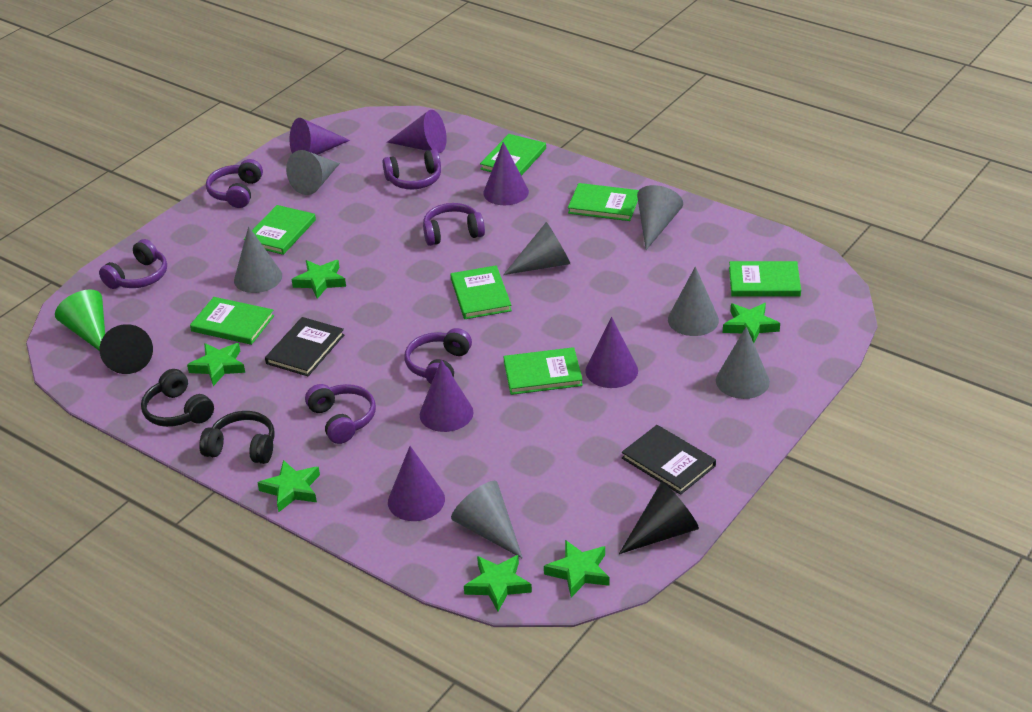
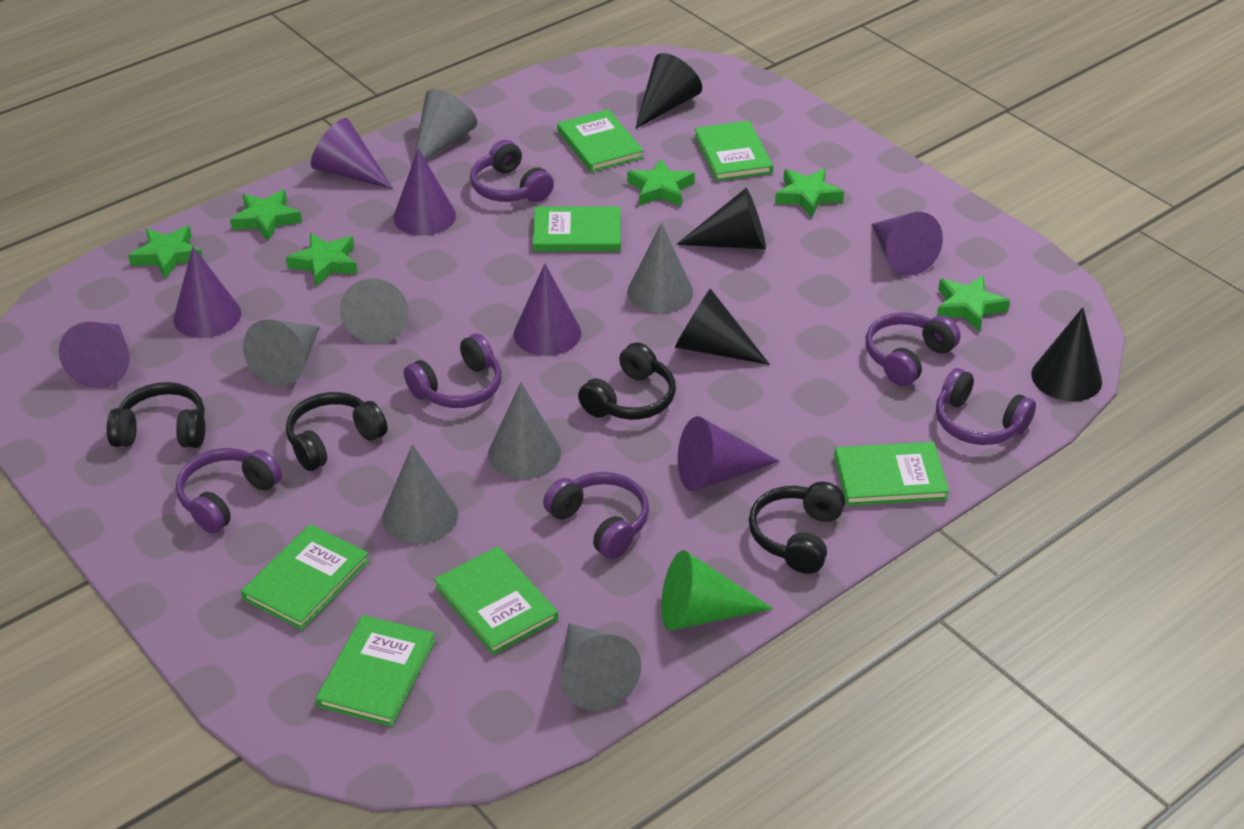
black book: 2 -> 0
black cone: 2 -> 4
black headphones: 2 -> 4
purple cone: 6 -> 7

